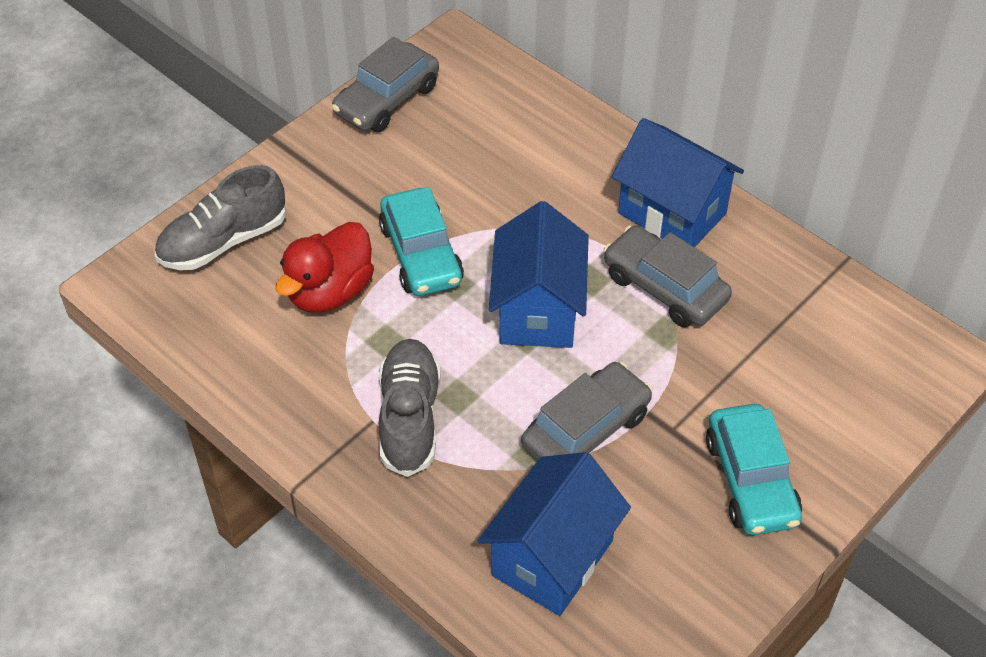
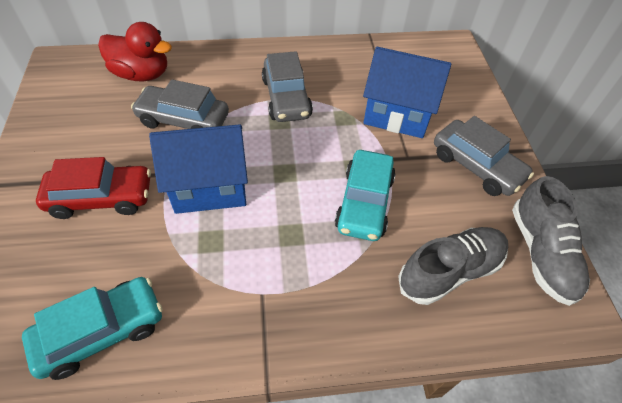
blue house: 3 -> 2
red car: 0 -> 1

